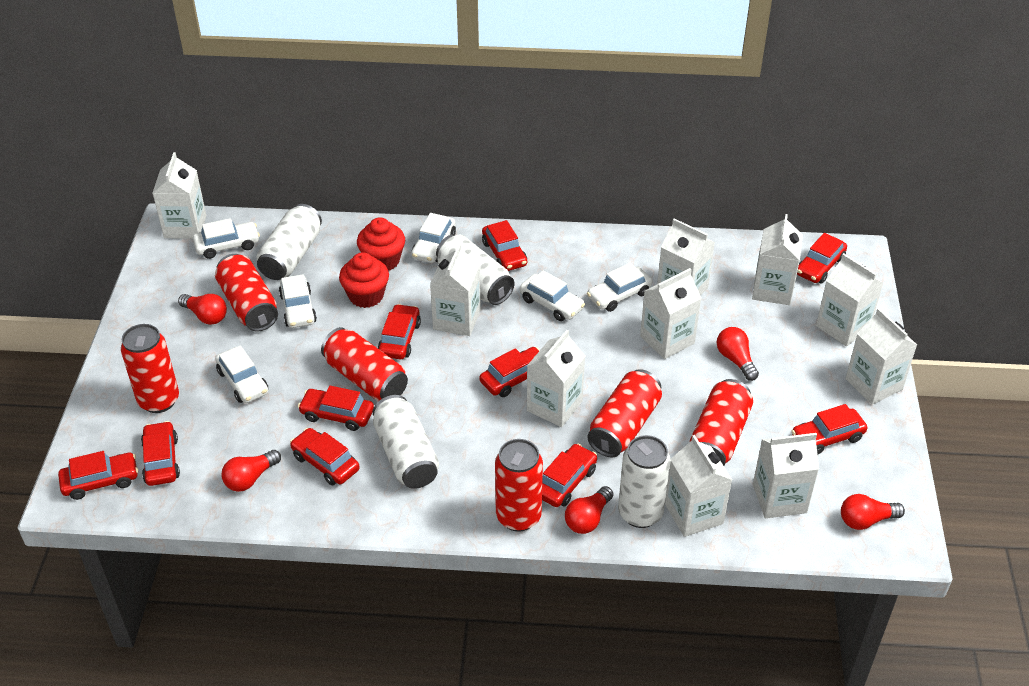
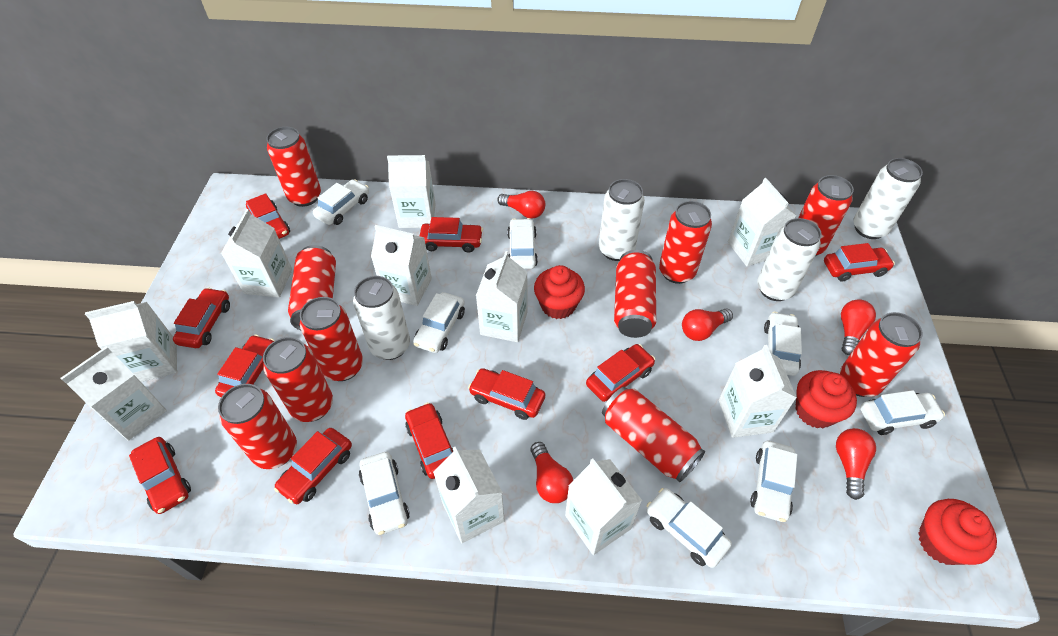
red can: 6 -> 10
red cupcake: 2 -> 3
white car: 6 -> 8

